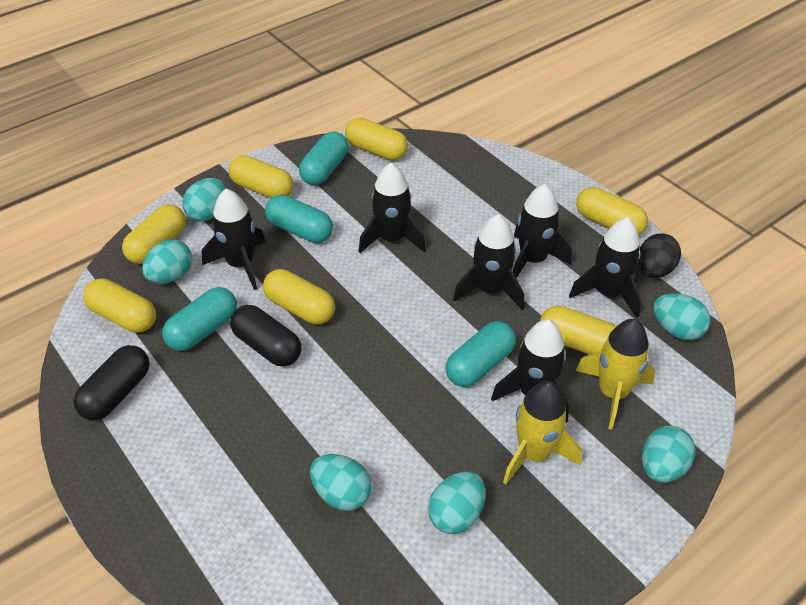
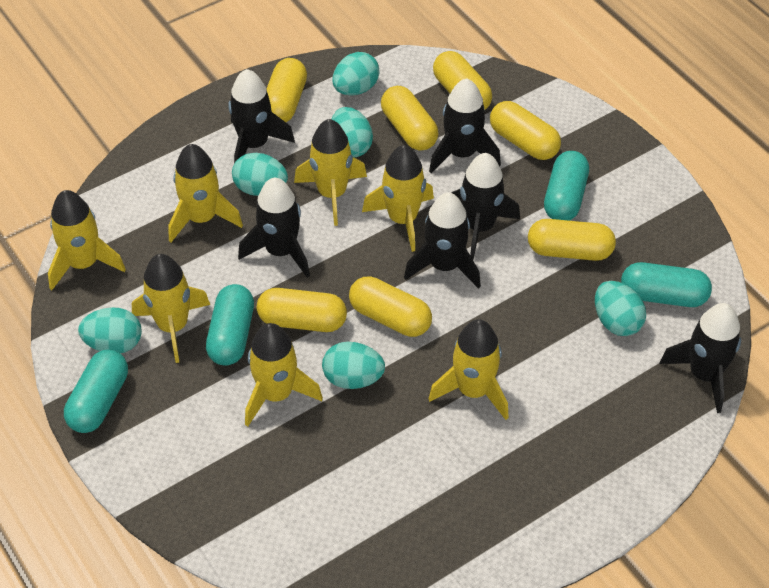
black capsule: 2 -> 0
black egg: 1 -> 0
yellow rocket: 2 -> 7

